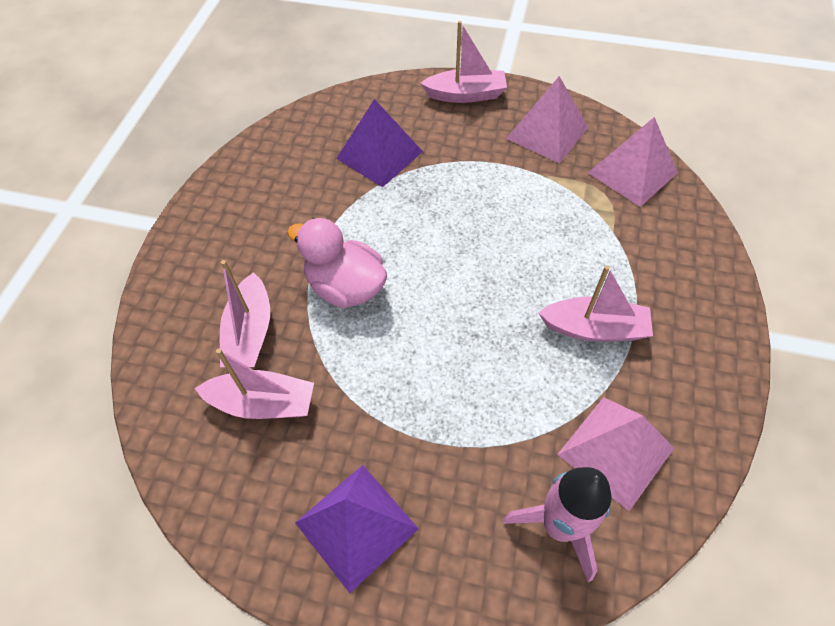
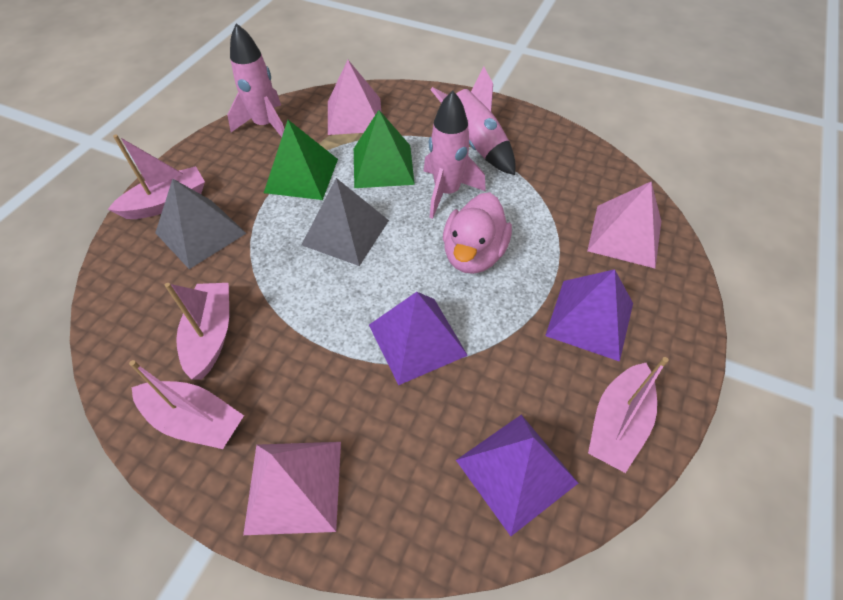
green pyramid: 0 -> 2
grey pyramid: 0 -> 2
pink rocket: 1 -> 3
purple pyramid: 2 -> 3

